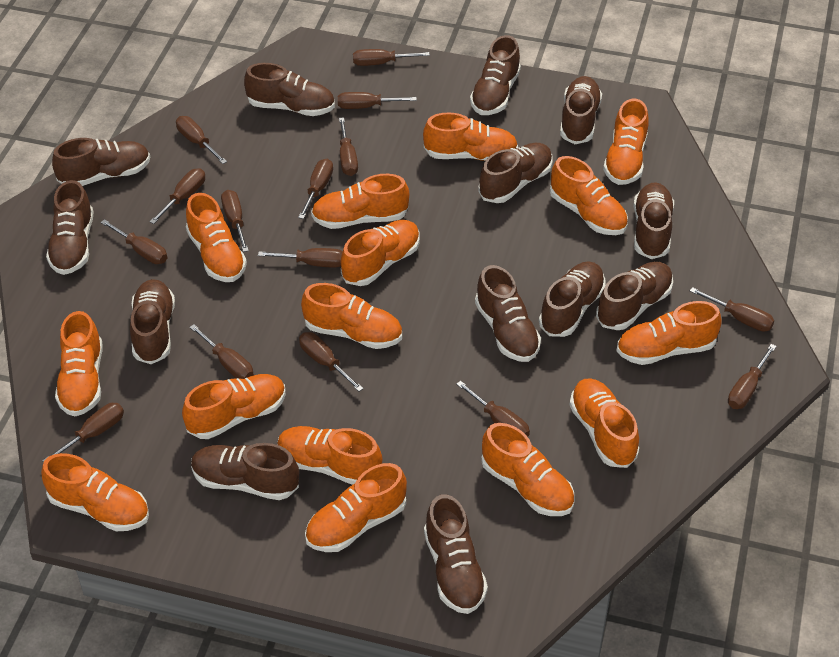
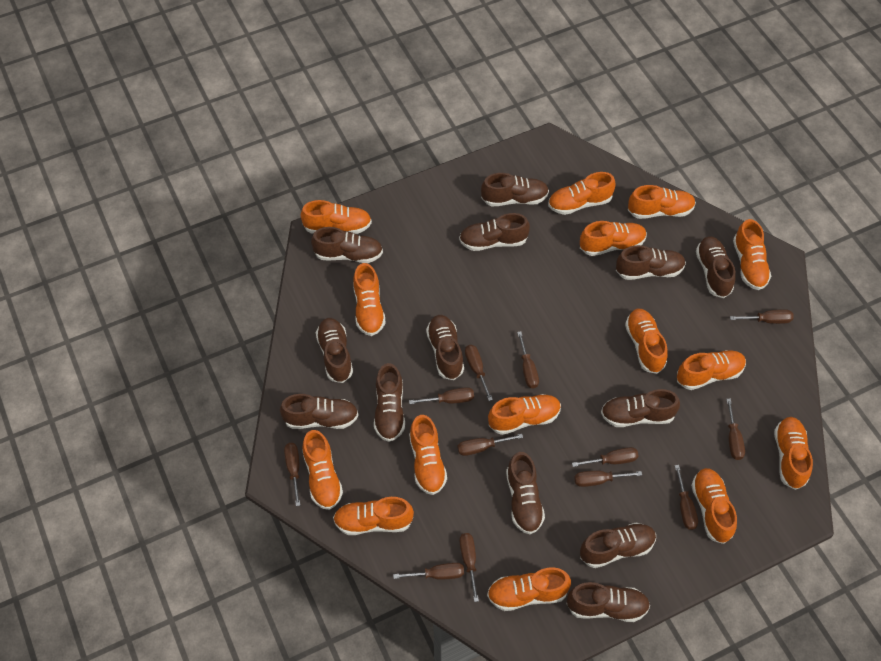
brown screwdriver: 15 -> 12

